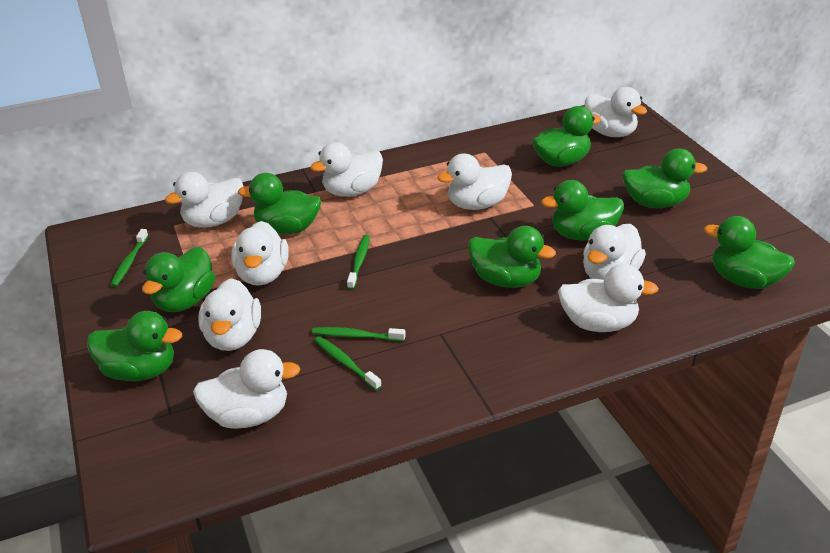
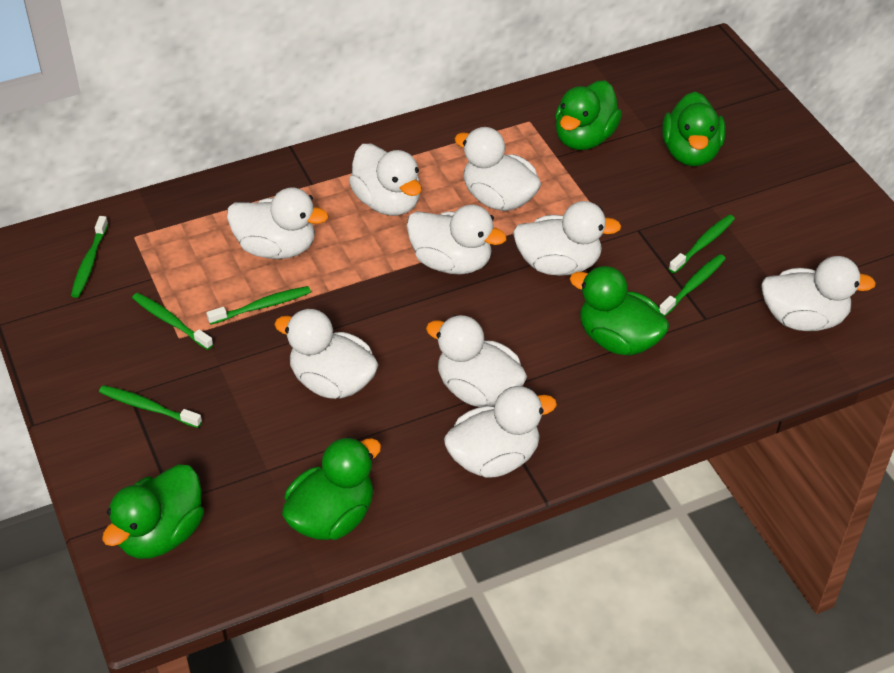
green duck: 8 -> 5
green toothbrush: 4 -> 6

